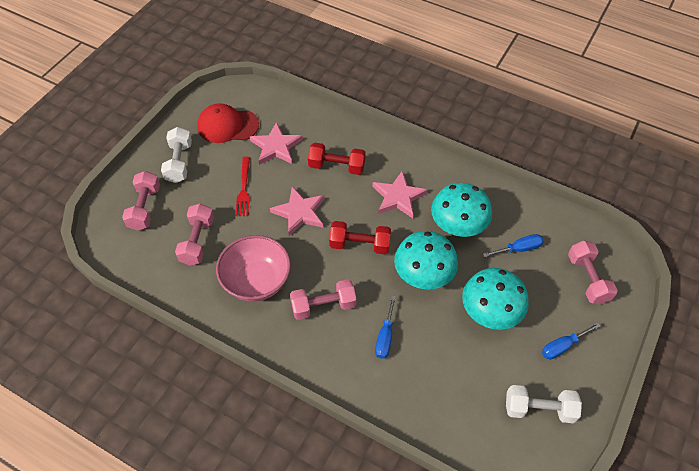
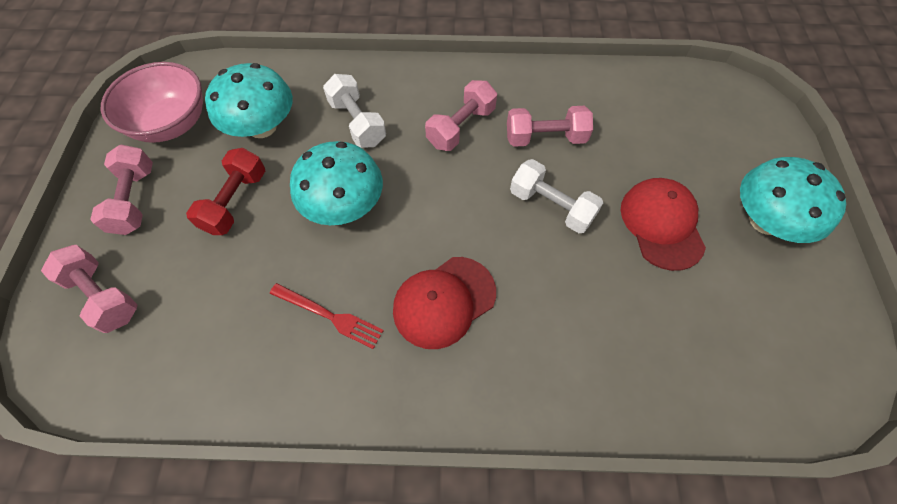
blue screwdriver: 3 -> 0
pink star: 3 -> 0
red cap: 1 -> 2
red dumbbell: 2 -> 1

